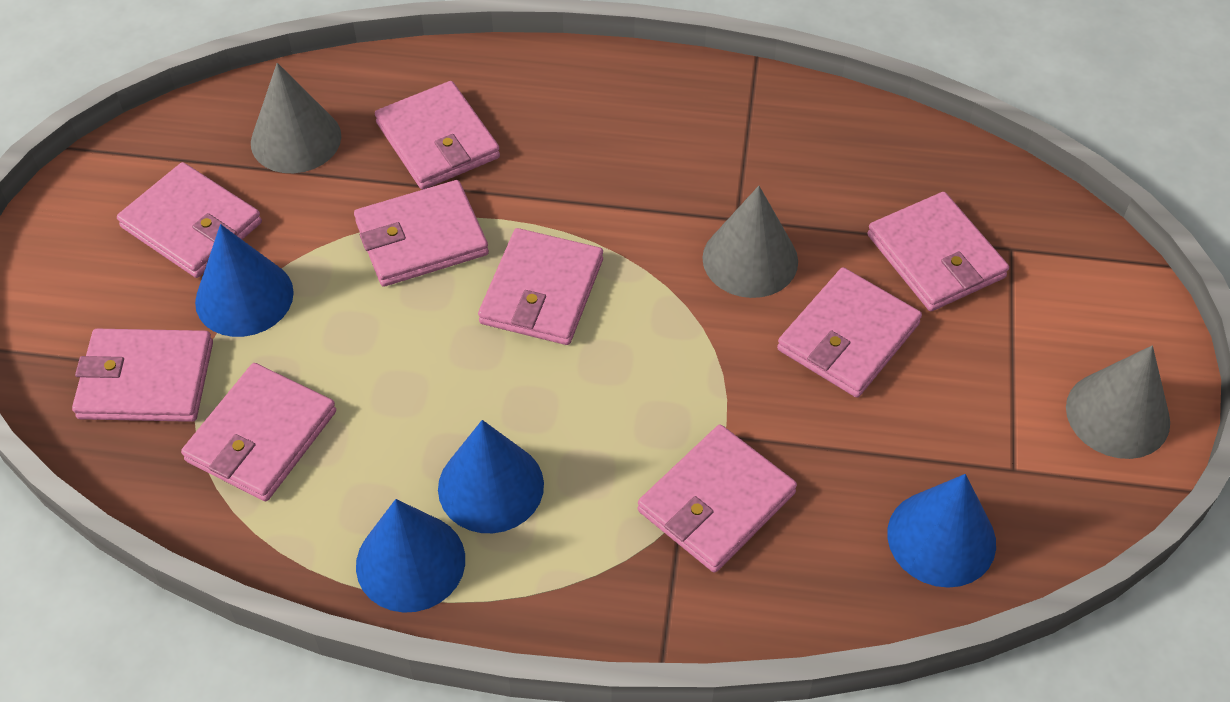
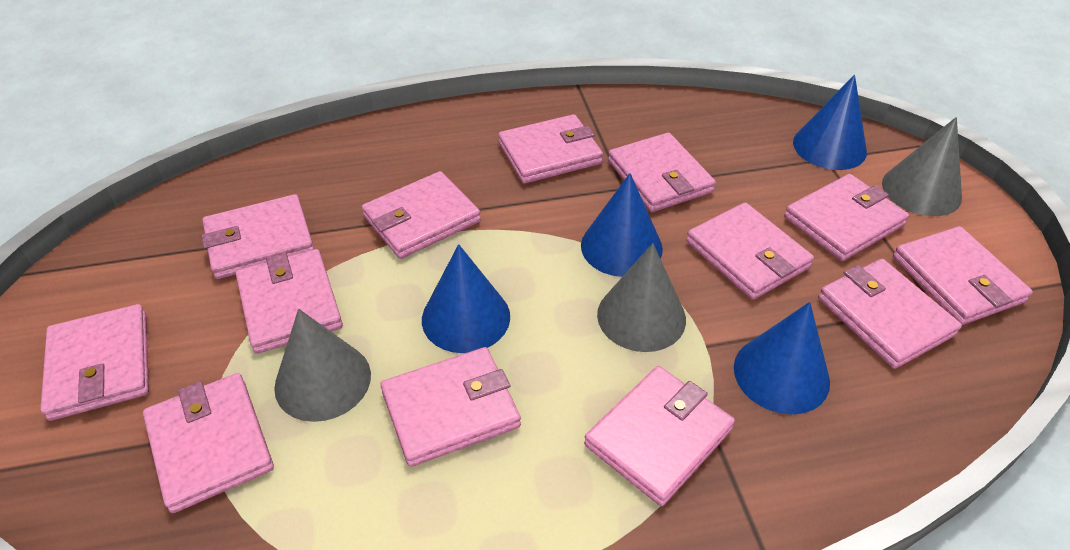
pink wallet: 9 -> 13

